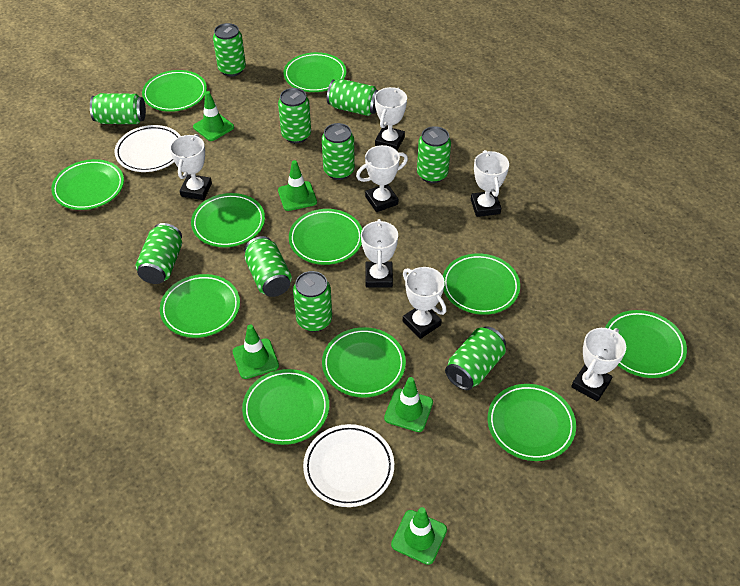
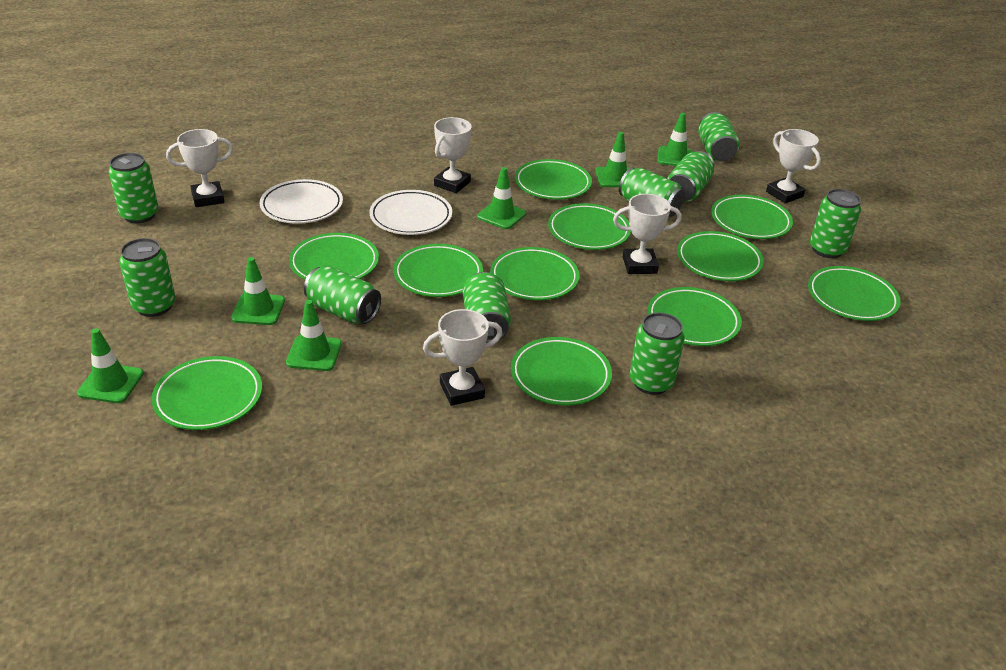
green can: 10 -> 9
green traffic cone: 5 -> 6
white trophy: 7 -> 5

